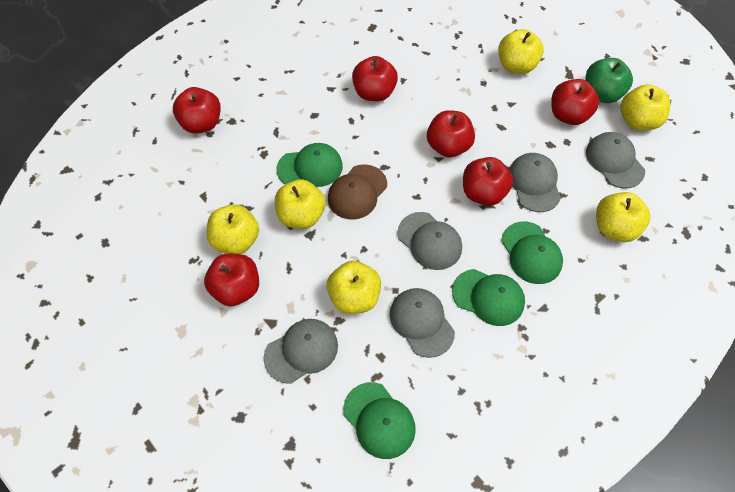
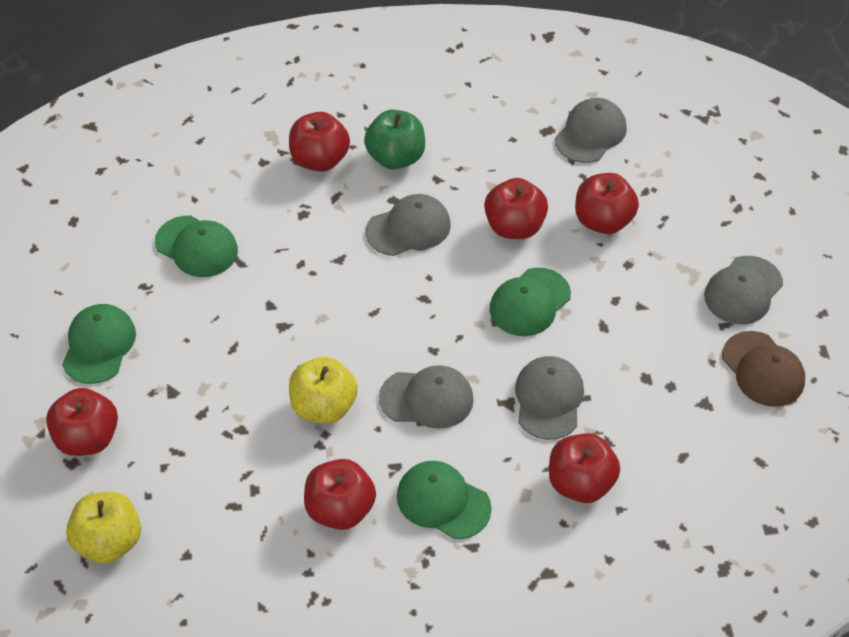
yellow apple: 6 -> 2

